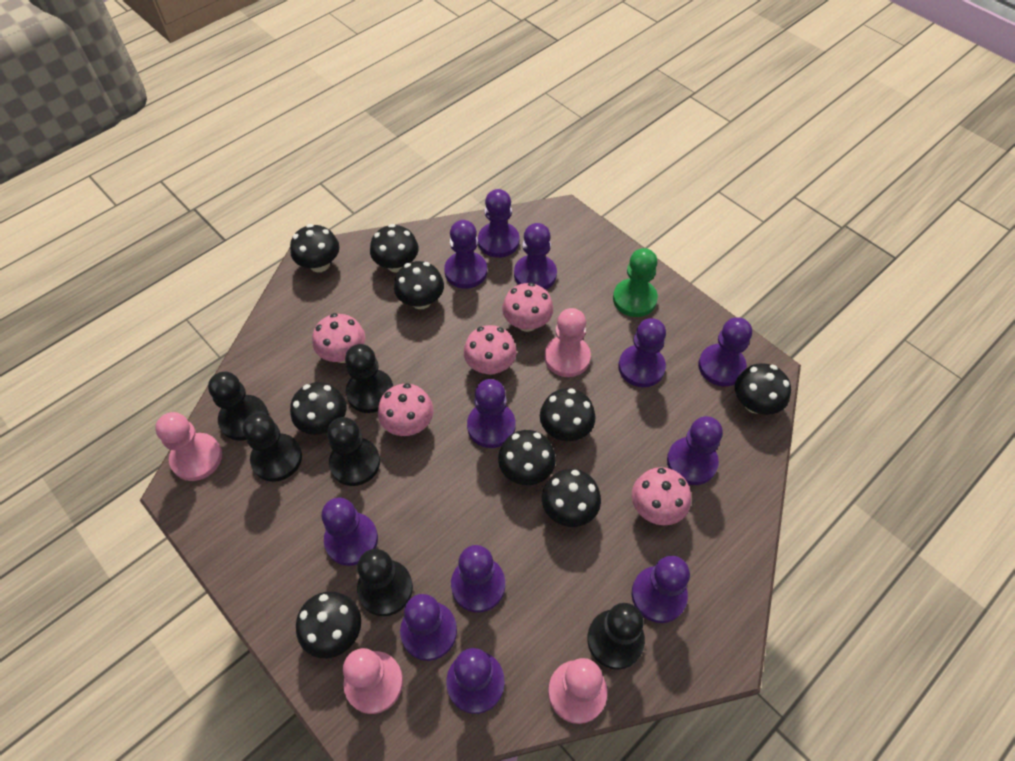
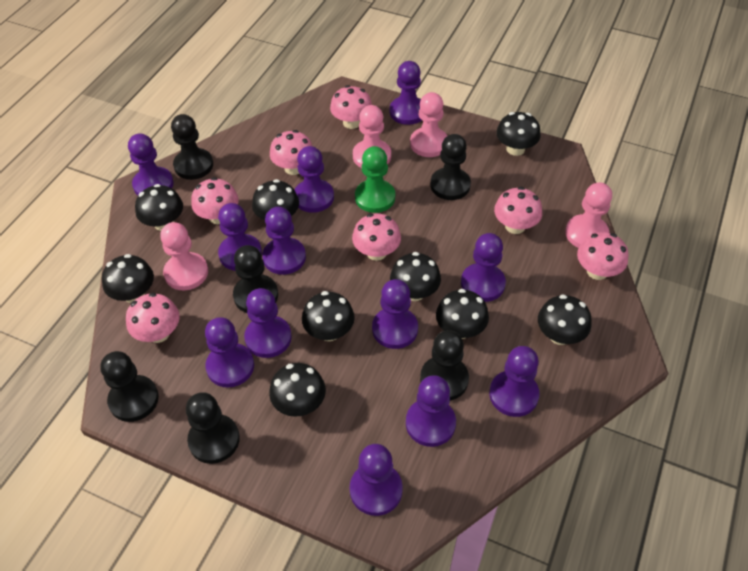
pink mushroom: 5 -> 7

